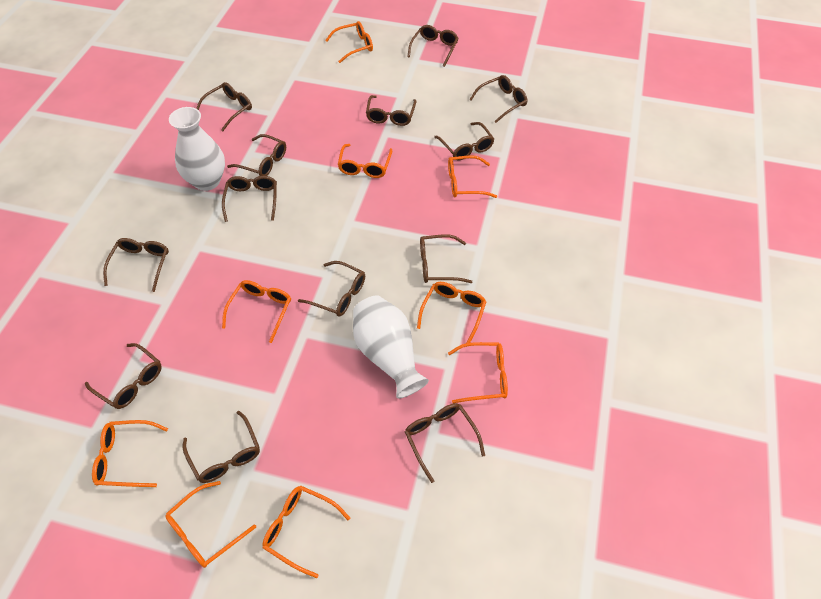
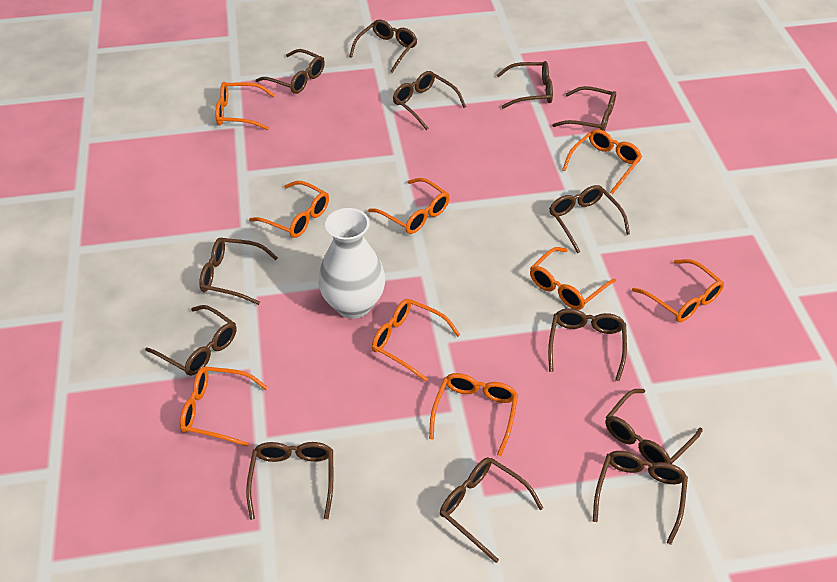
white vase: 2 -> 1

